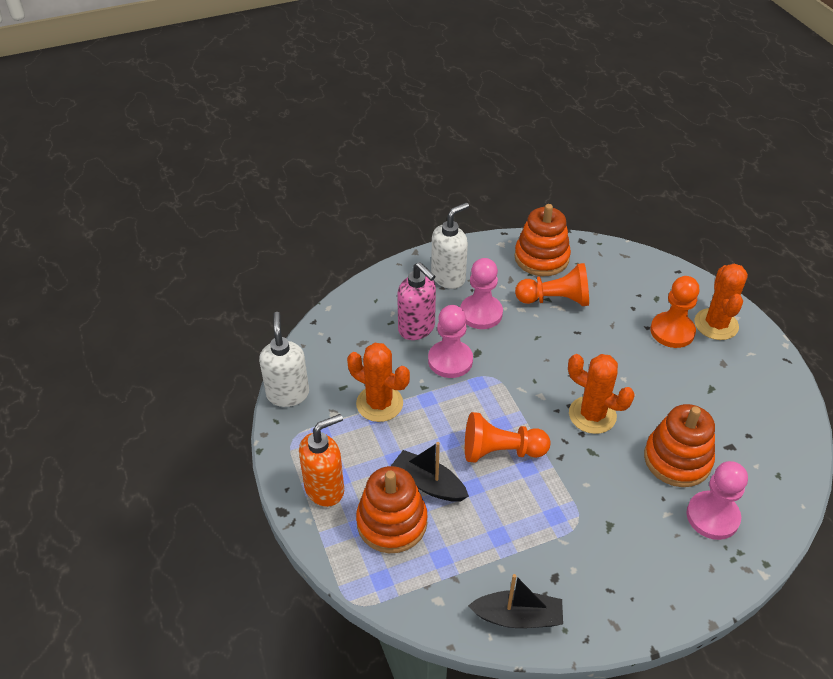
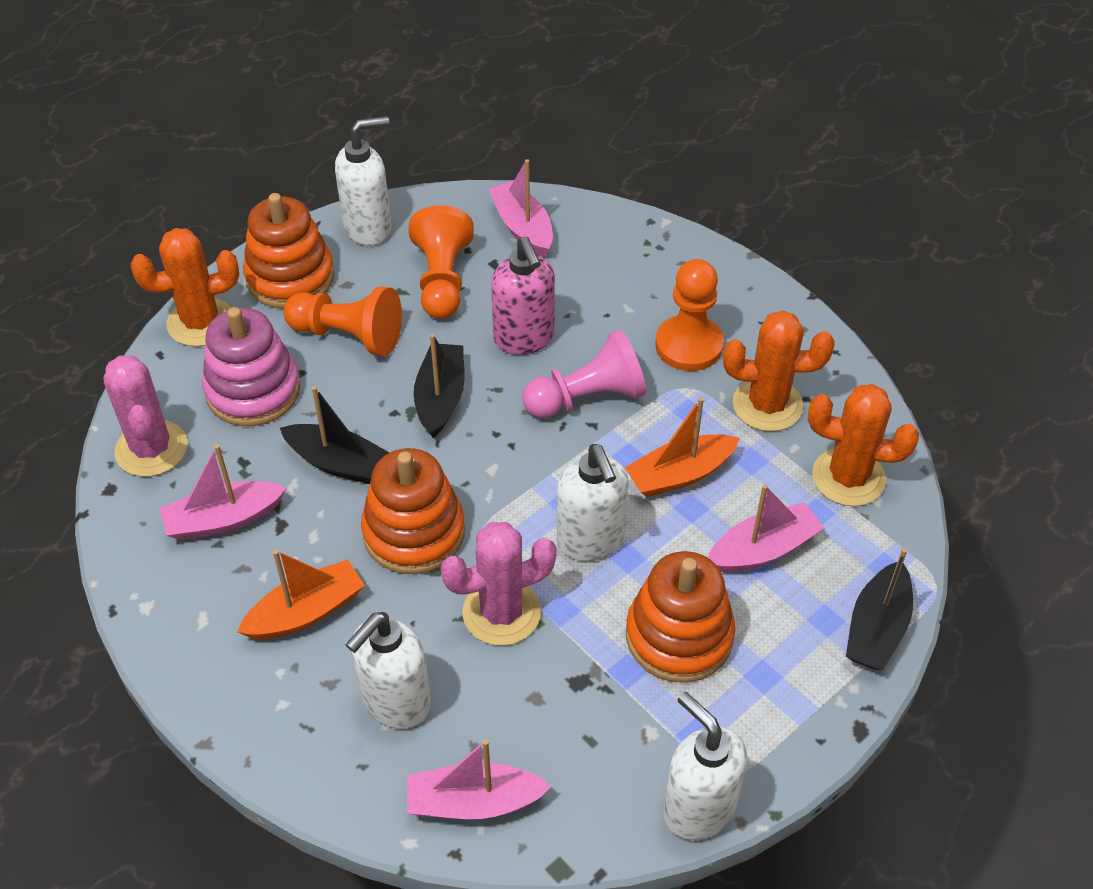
black boat: 2 -> 3
orange boat: 0 -> 2
orange soap dispenser: 1 -> 0
pink boat: 0 -> 4
pink cactus: 0 -> 2
pink pawn: 3 -> 1
pink stacking toy: 0 -> 1
white soap dispenser: 2 -> 4

